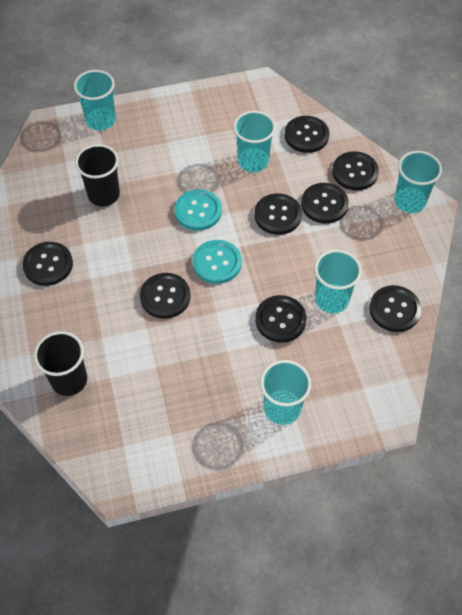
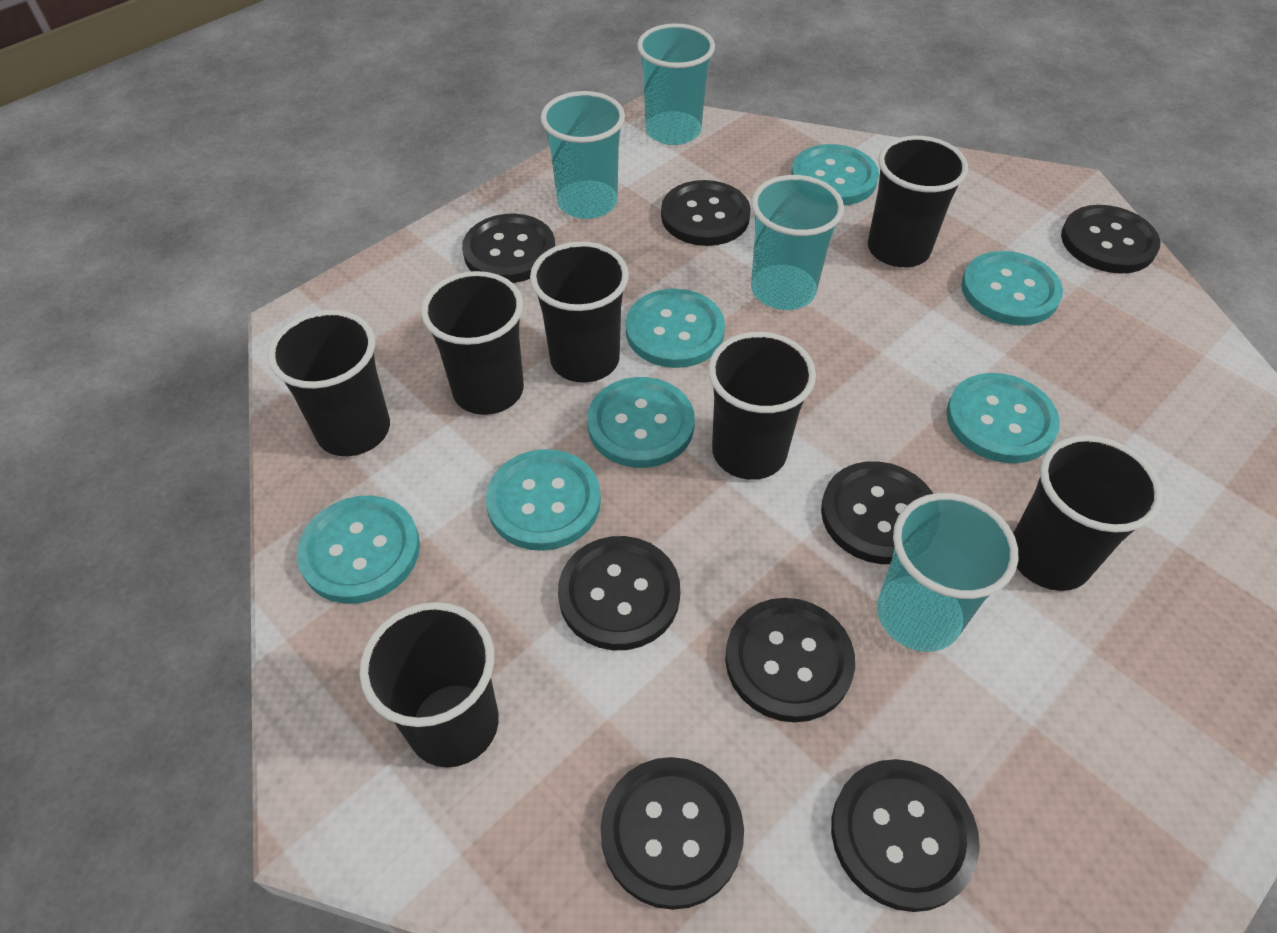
black cup: 2 -> 7
turquoise button: 2 -> 7
turquoise cup: 5 -> 4

